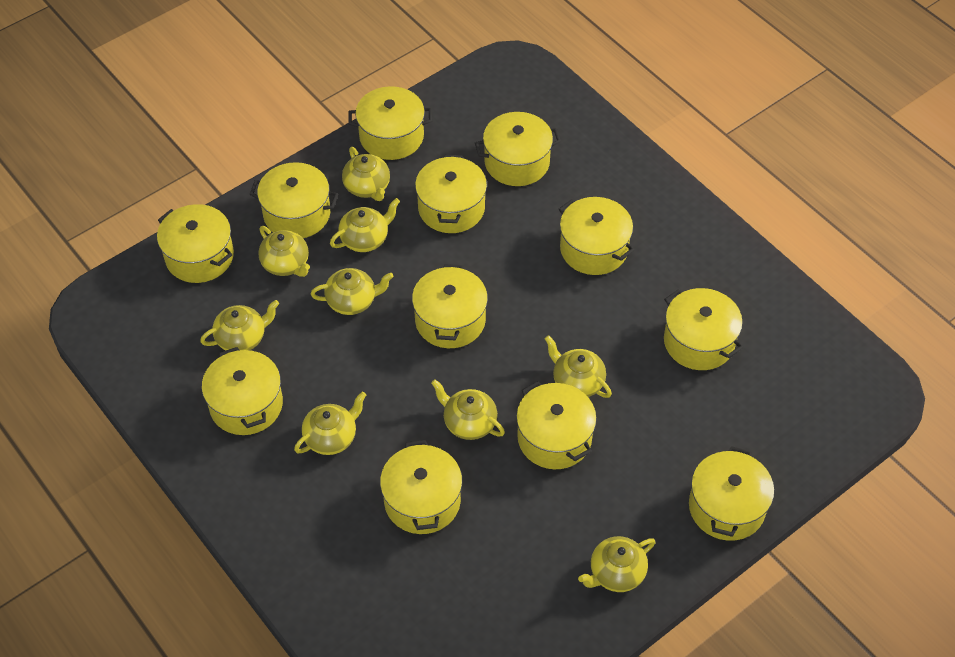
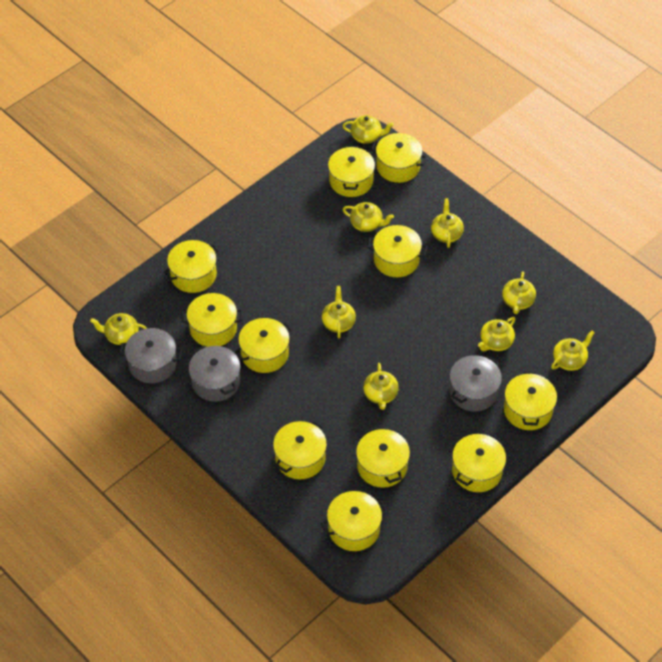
grey pot: 0 -> 3
yellow pot: 12 -> 11

